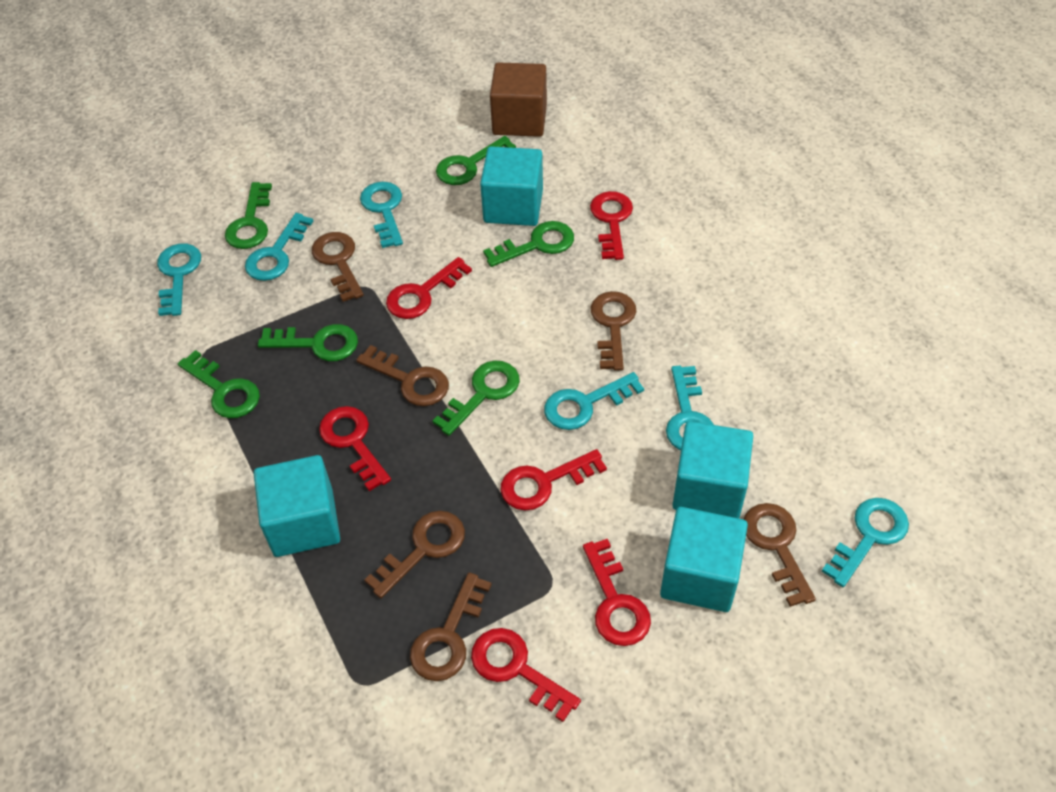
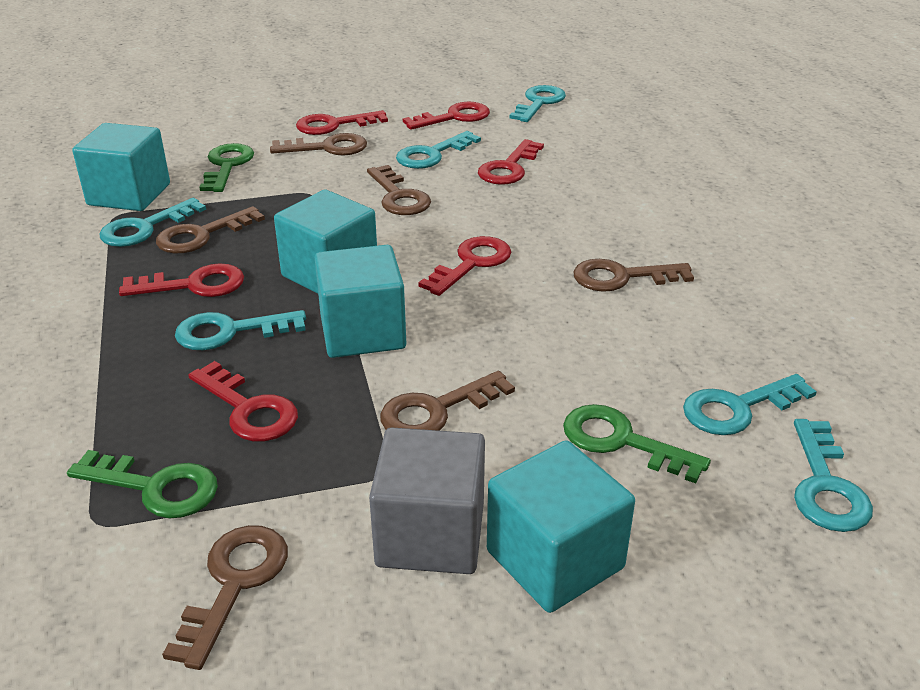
brown cube: 1 -> 0
green key: 6 -> 3
grey cube: 0 -> 1

